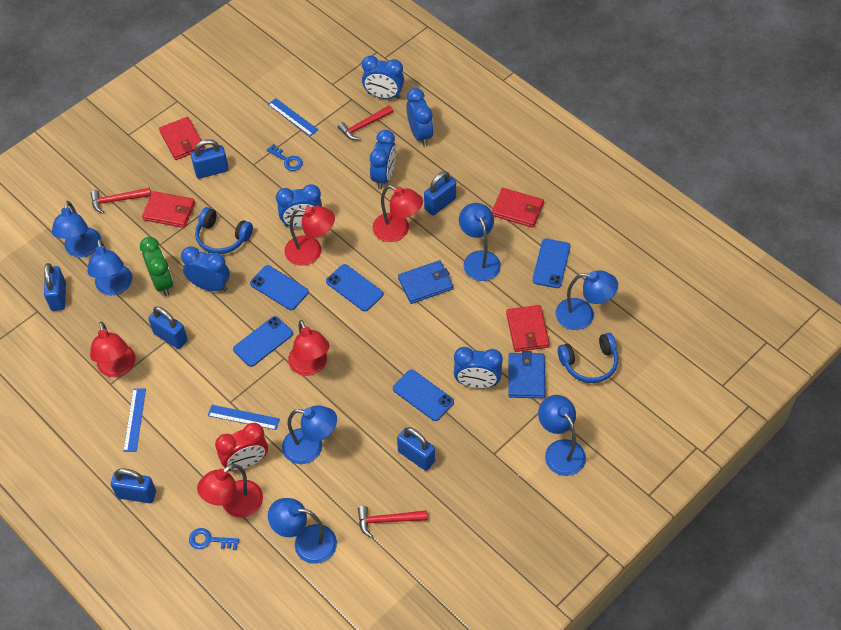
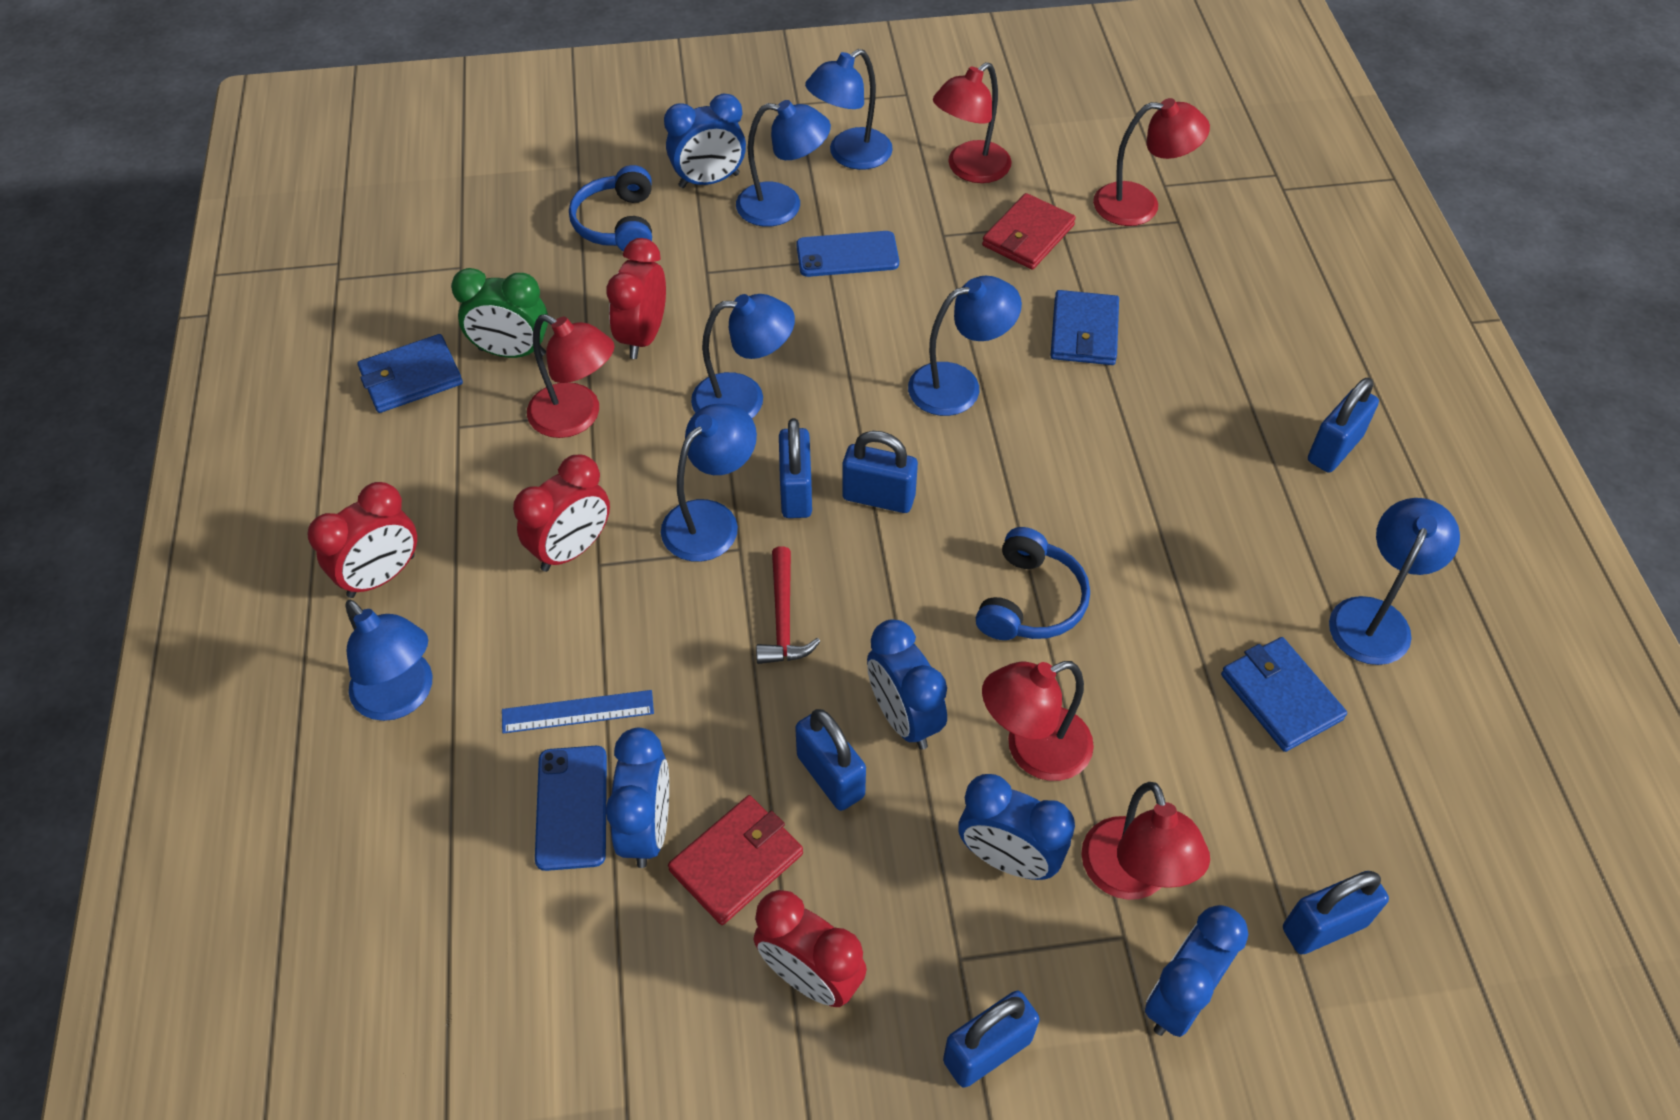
blue clock: 6 -> 5
blue key: 2 -> 0
blue phone: 5 -> 2
blue ruler: 3 -> 1
blue wallet: 2 -> 3
red clock: 1 -> 4
red hammer: 3 -> 1
red wallet: 4 -> 2

